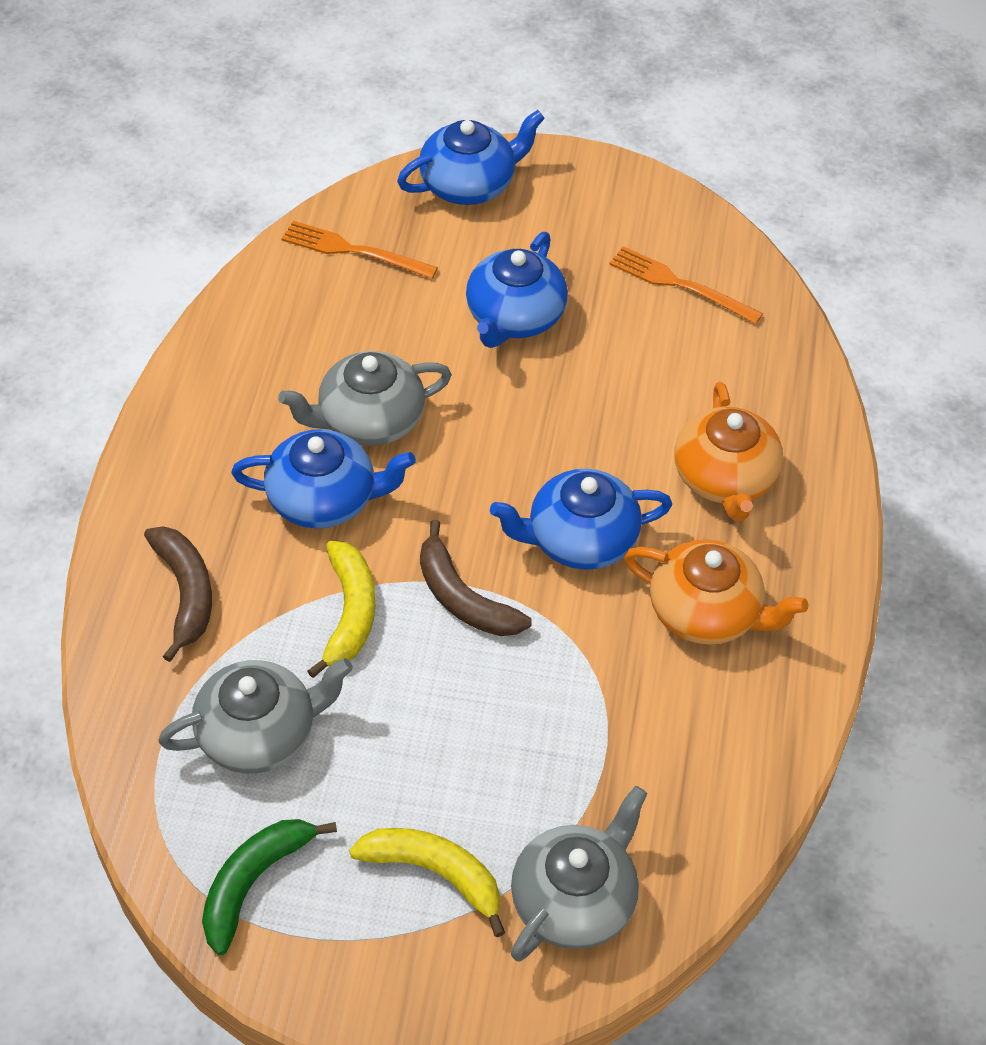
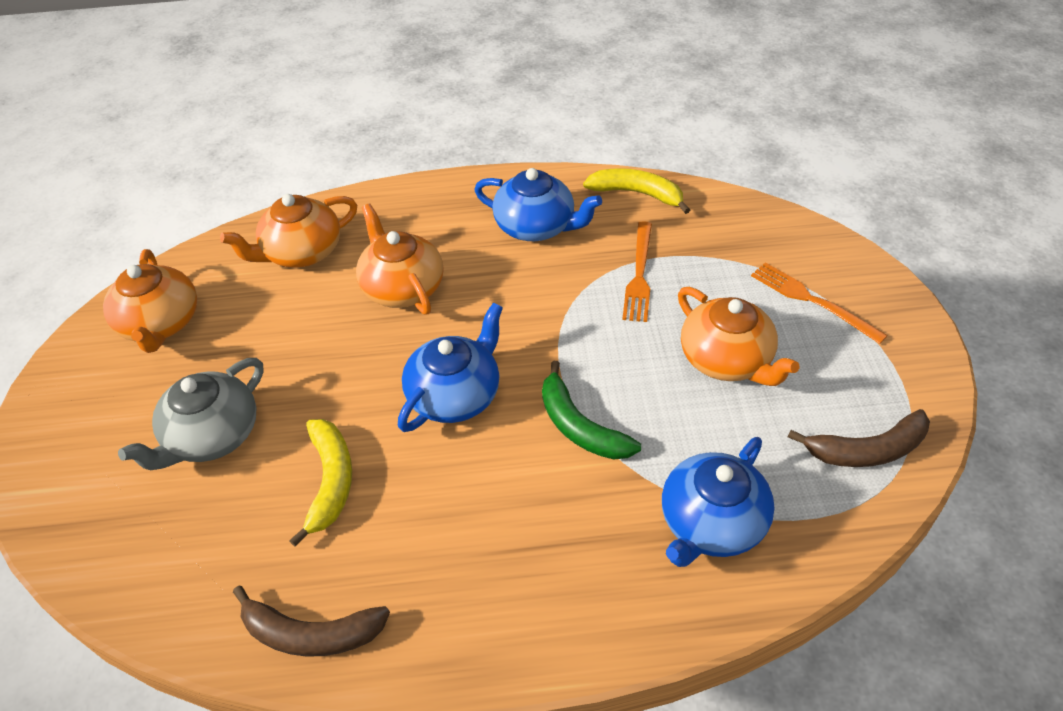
blue teapot: 4 -> 3
grey teapot: 3 -> 1
orange teapot: 2 -> 4

